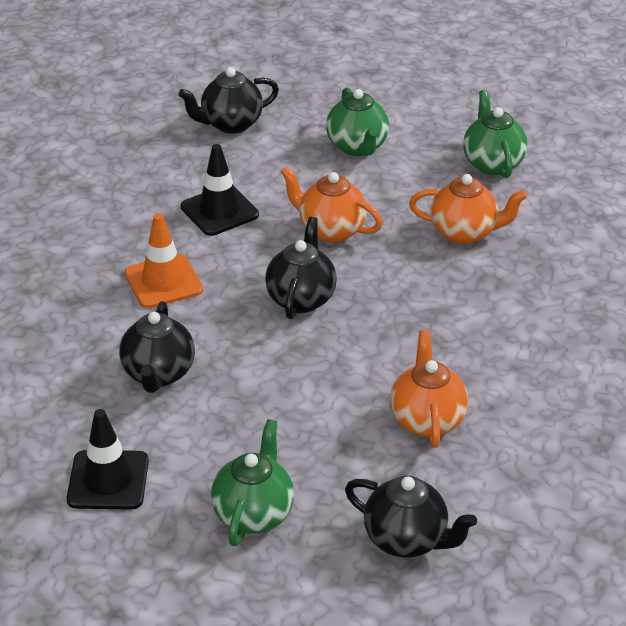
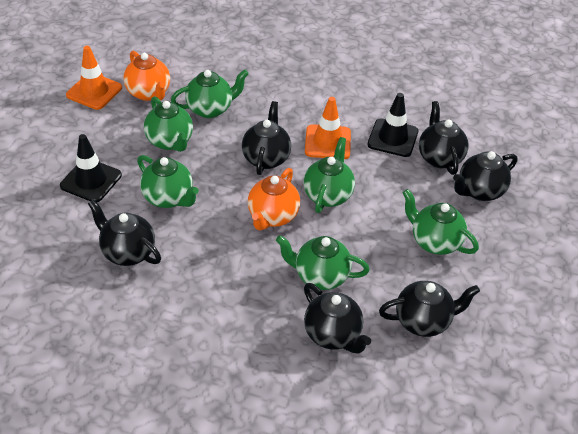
black teapot: 4 -> 6
green teapot: 3 -> 6
orange teapot: 3 -> 2
orange traffic cone: 1 -> 2

